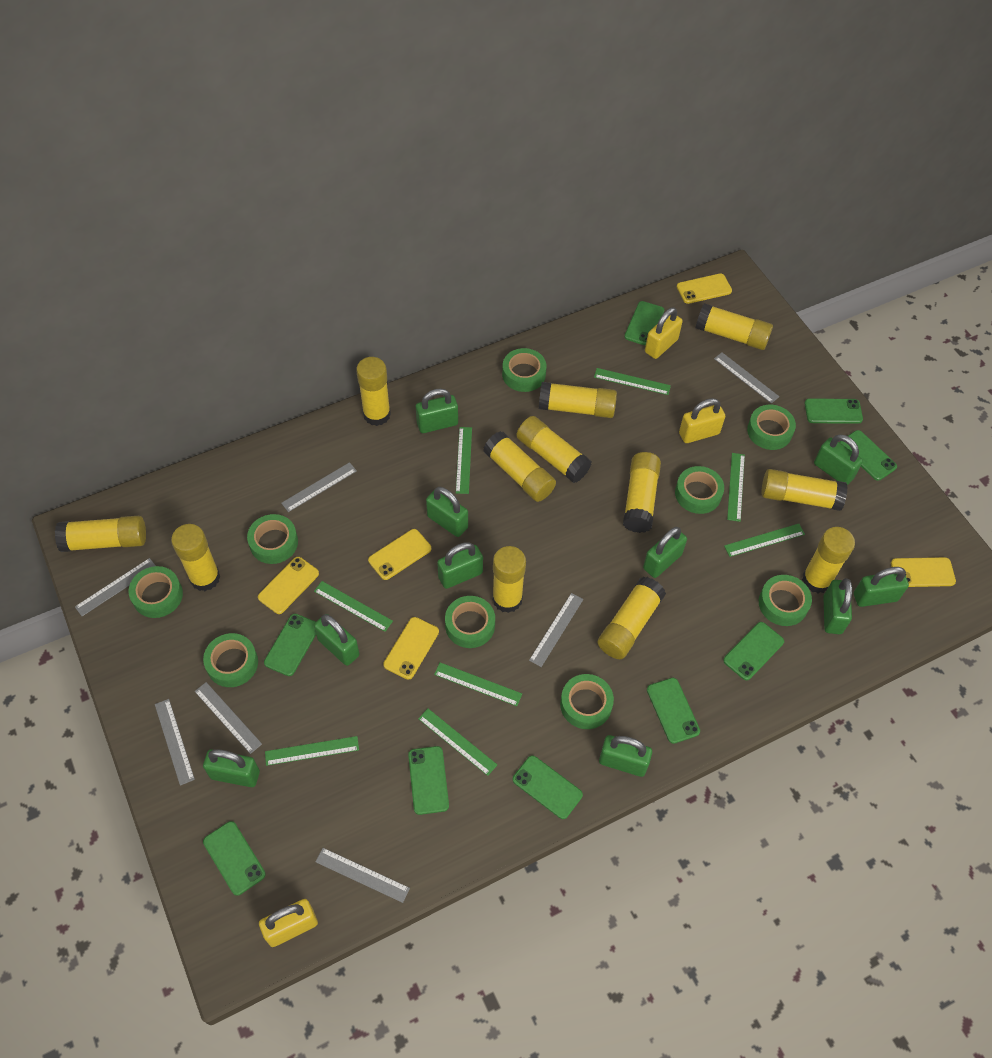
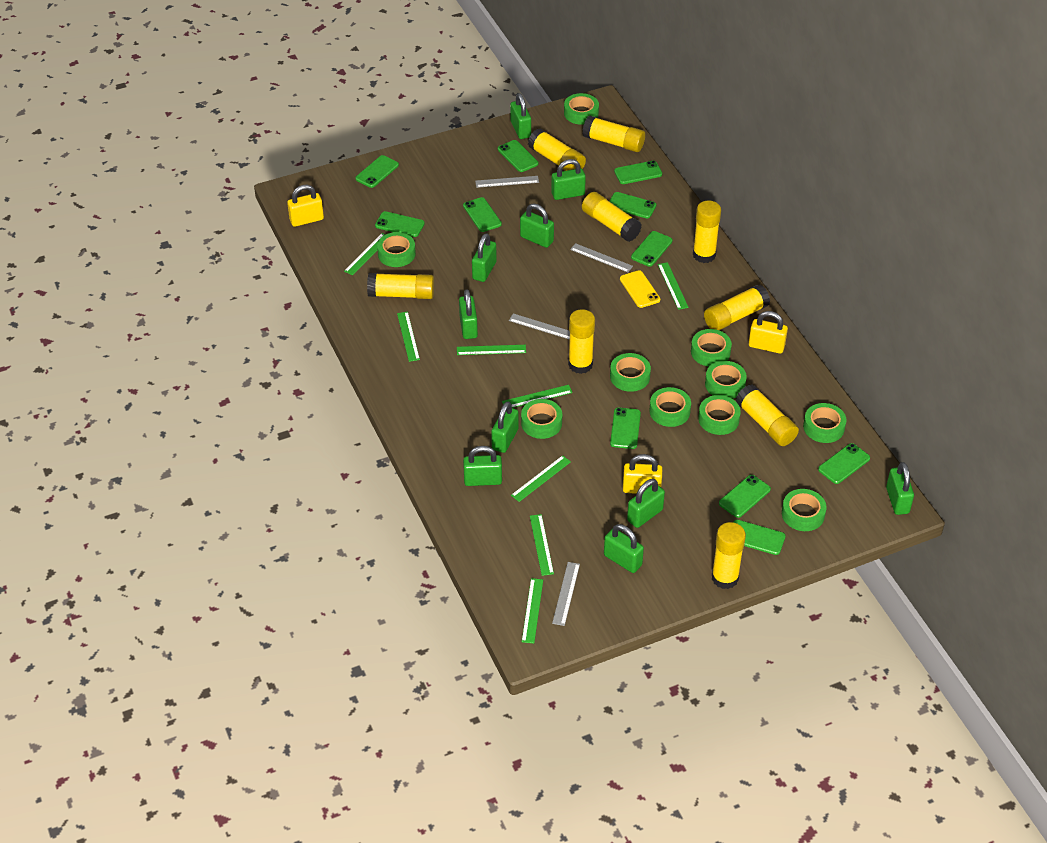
green phone: 9 -> 11
green tape: 9 -> 10
grey ruler: 7 -> 4
yellow glue stick: 12 -> 9
yellow phone: 5 -> 1

